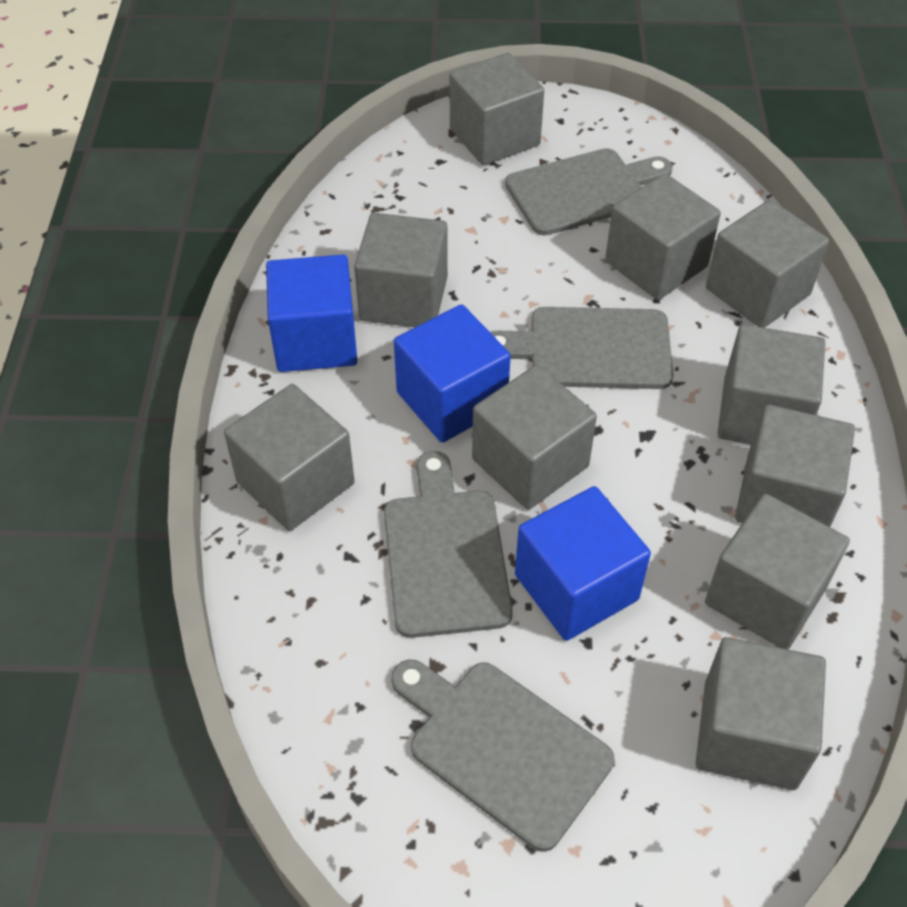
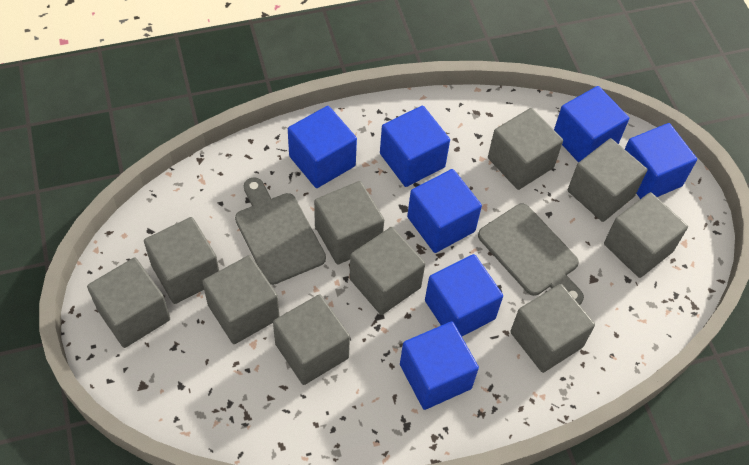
blue cube: 3 -> 7
grey cutting board: 4 -> 2

